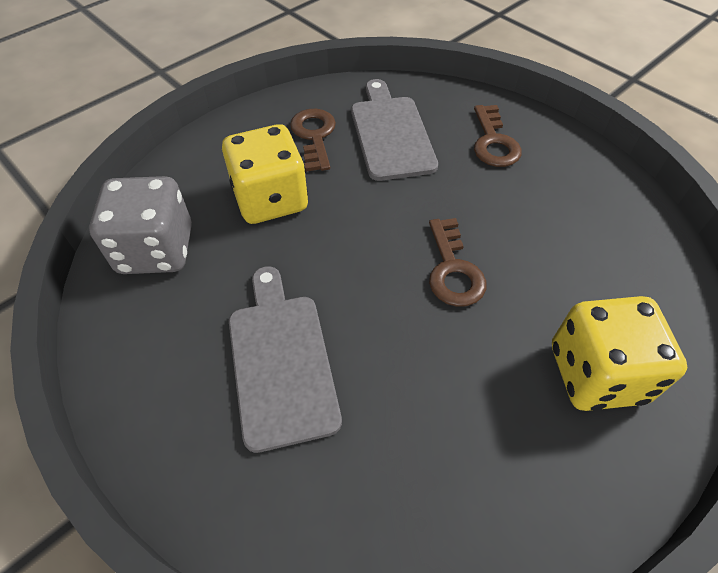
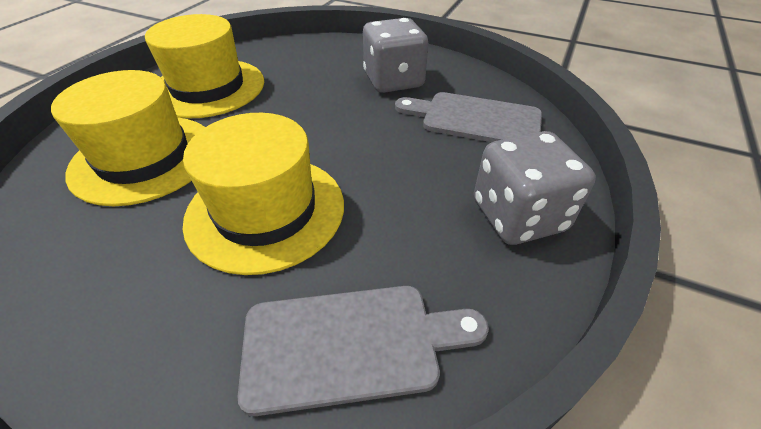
brown key: 3 -> 0
grey dice: 1 -> 2
yellow dice: 2 -> 0
yellow hat: 0 -> 3

